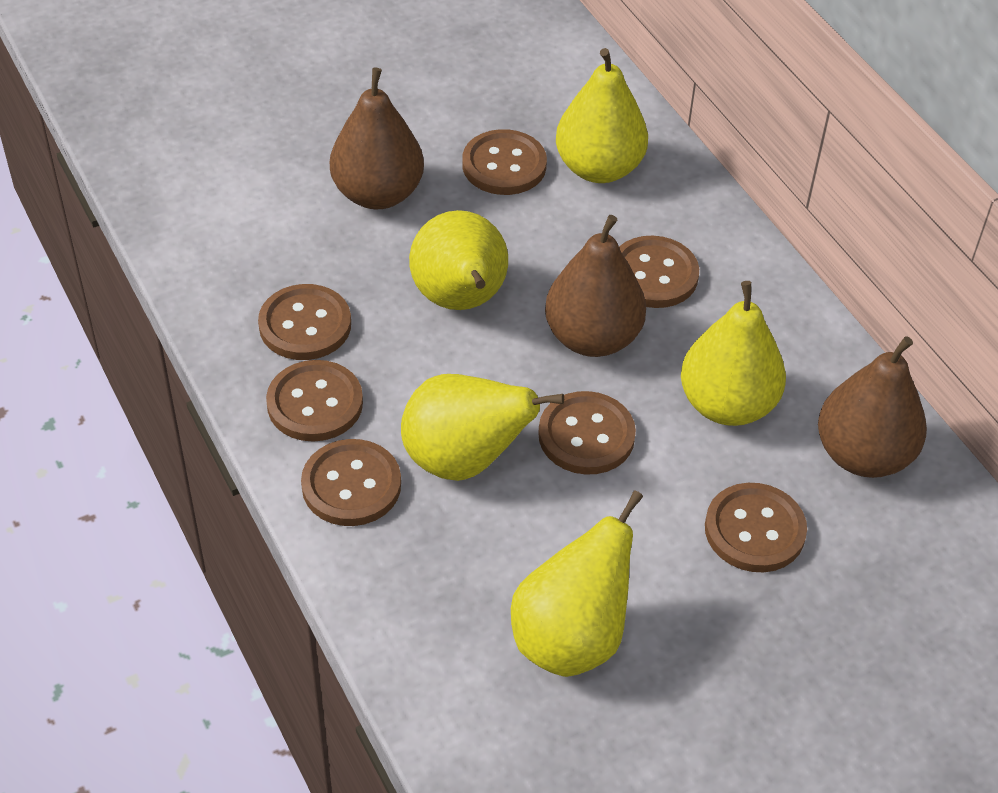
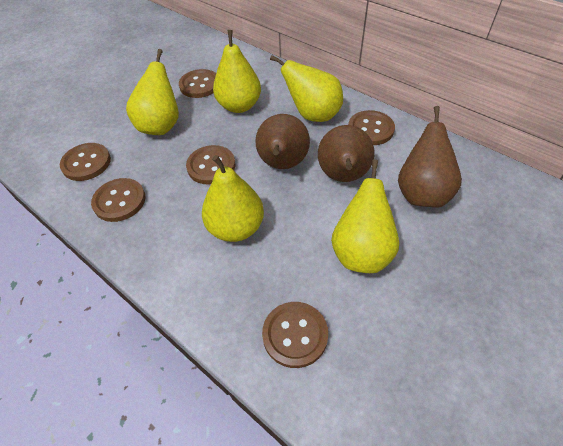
brown button: 7 -> 6

